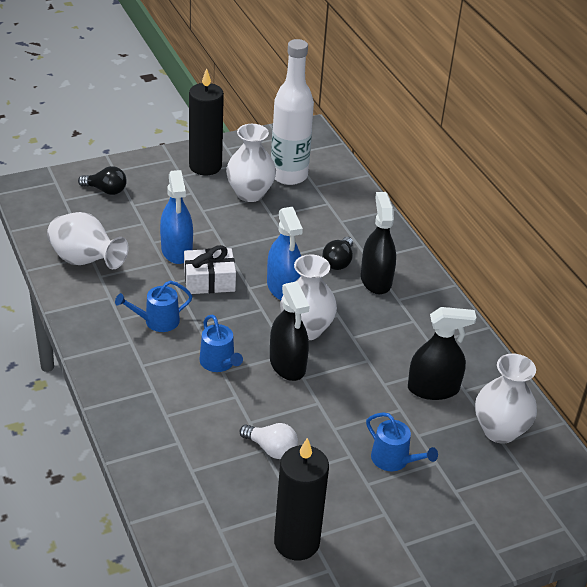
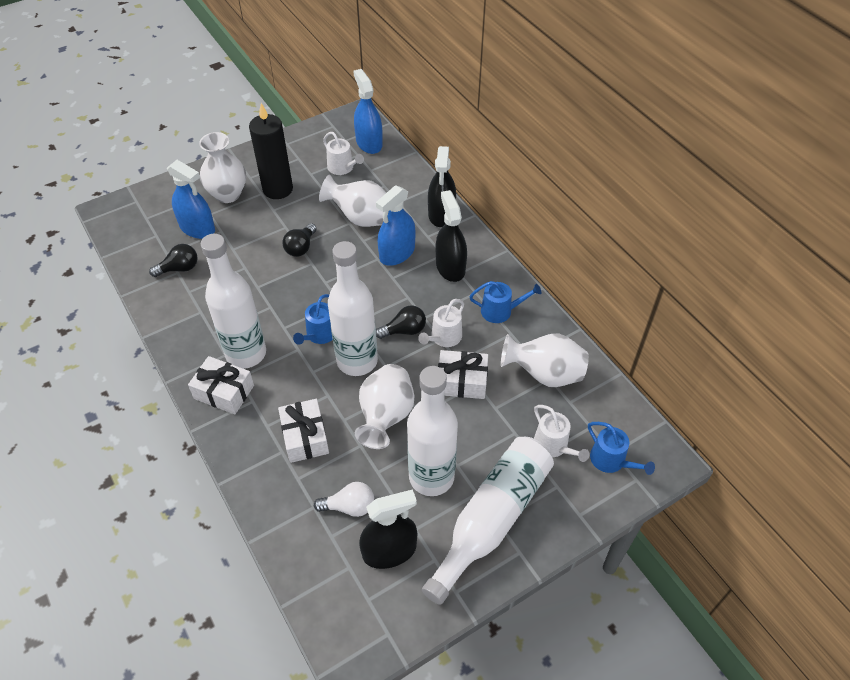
black candle: 2 -> 1
black light bulb: 2 -> 3
blue spray bottle: 2 -> 3
white bottle: 1 -> 4
white gift: 1 -> 3
white watering can: 0 -> 3

